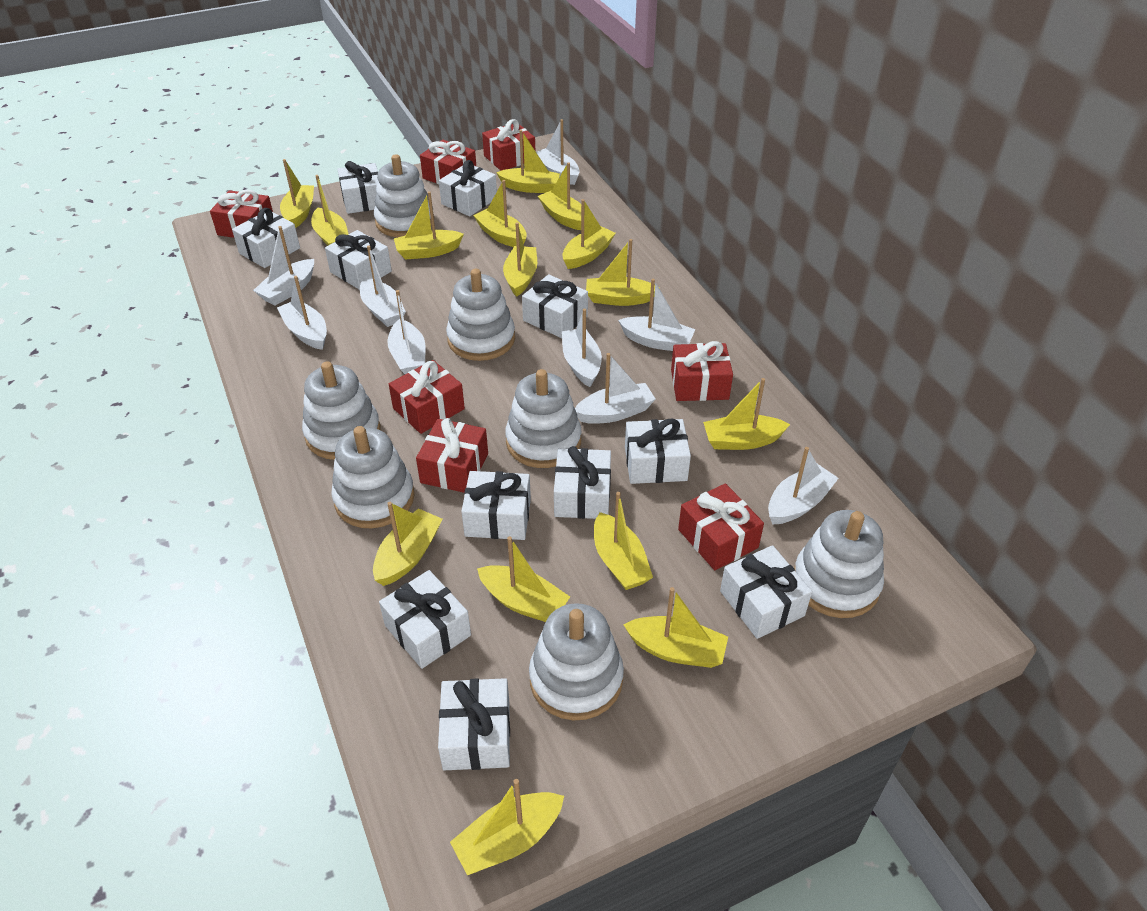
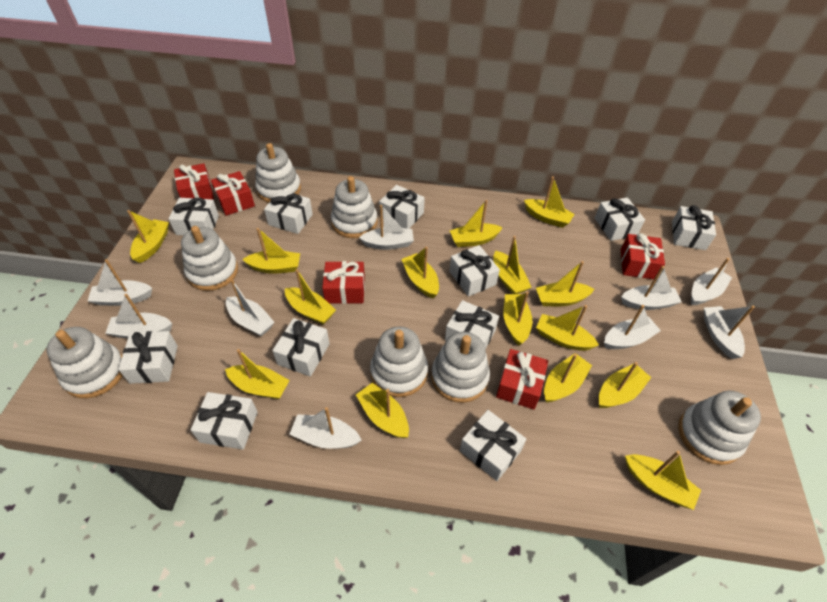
red gift: 7 -> 5

